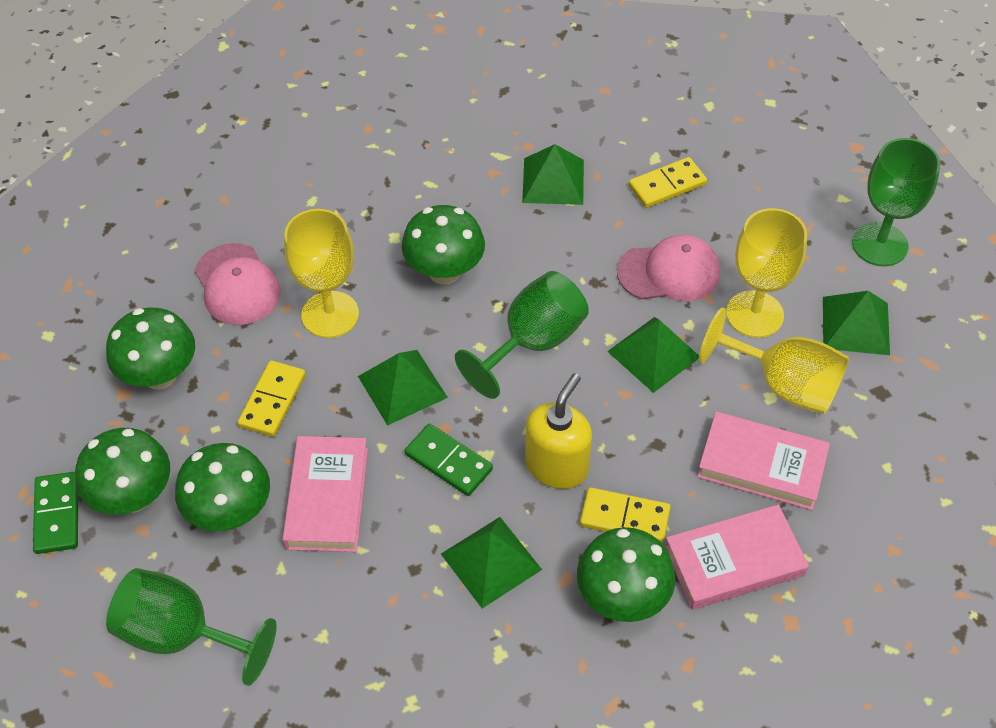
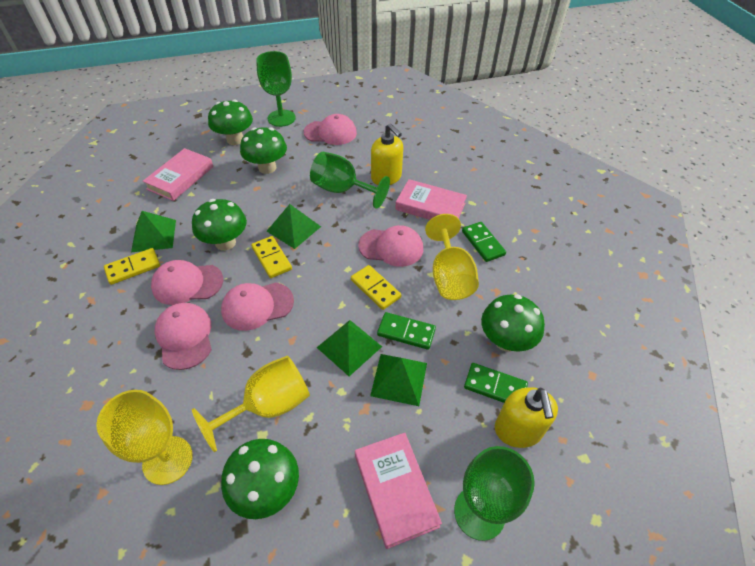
green domino: 2 -> 3
green pyramid: 5 -> 4
pink cap: 2 -> 5
yellow soap dispenser: 1 -> 2

